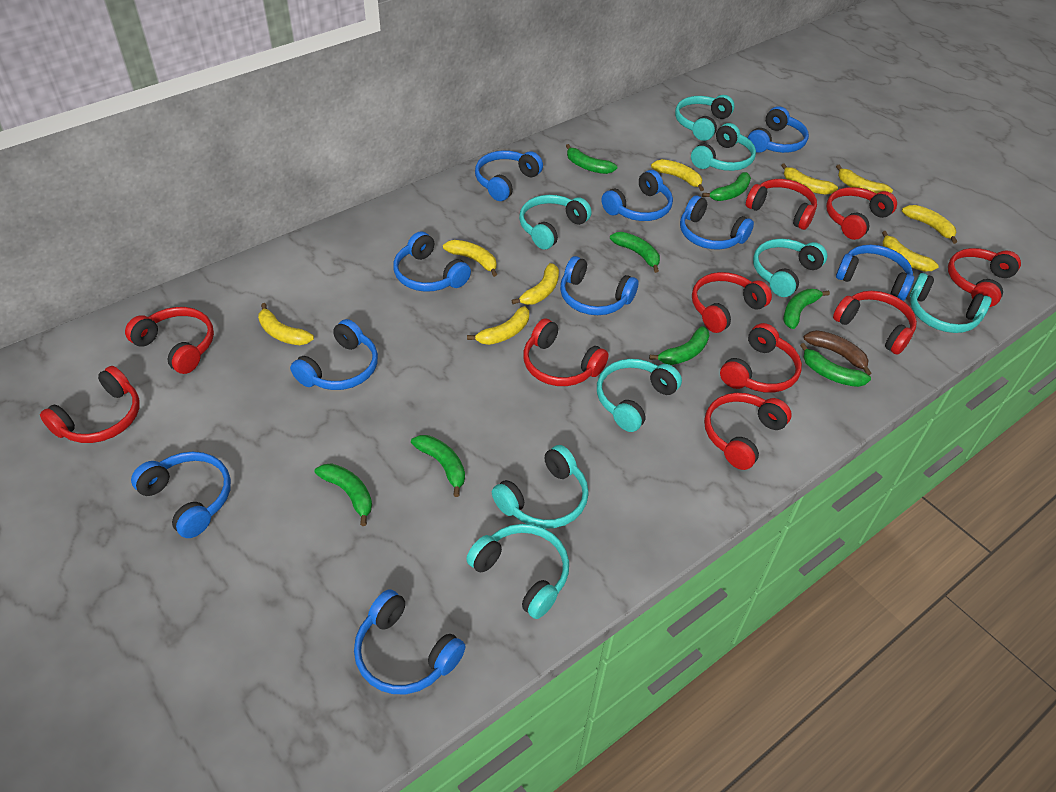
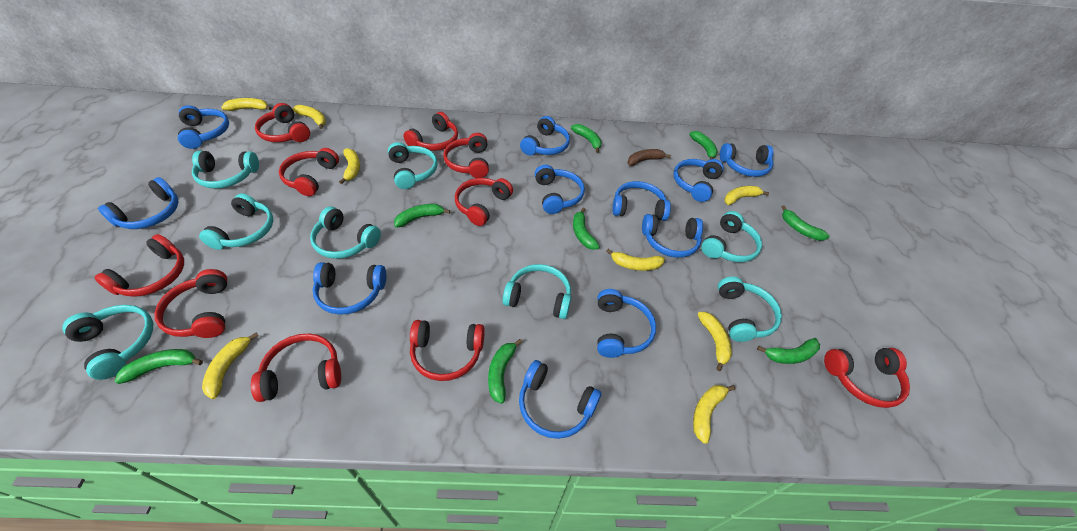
blue headphones: 10 -> 11
yellow banana: 9 -> 8

